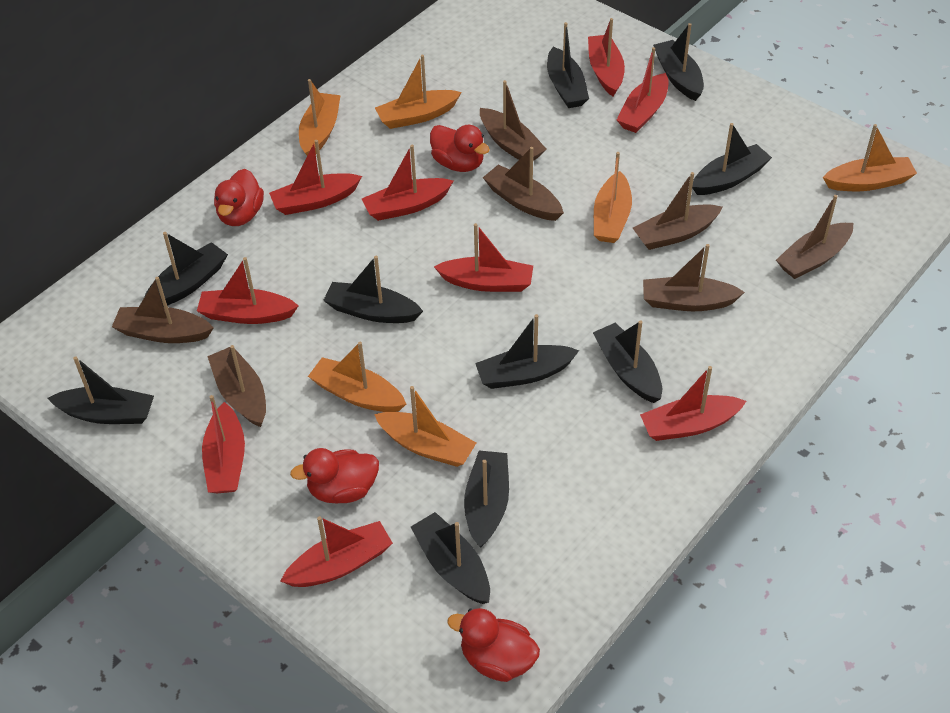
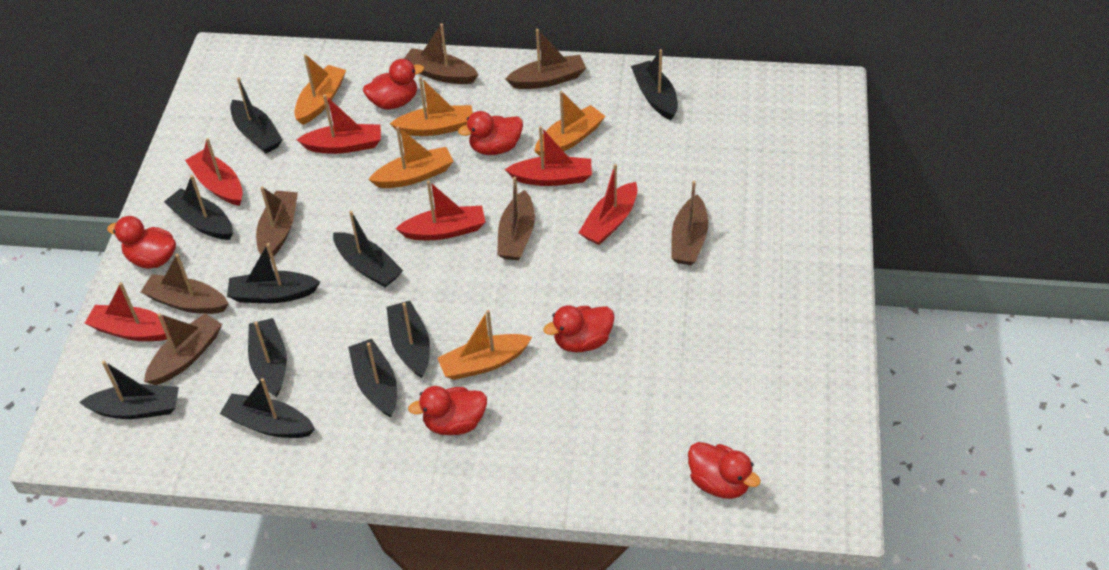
orange boat: 6 -> 5
red boat: 9 -> 6
red duck: 4 -> 6

